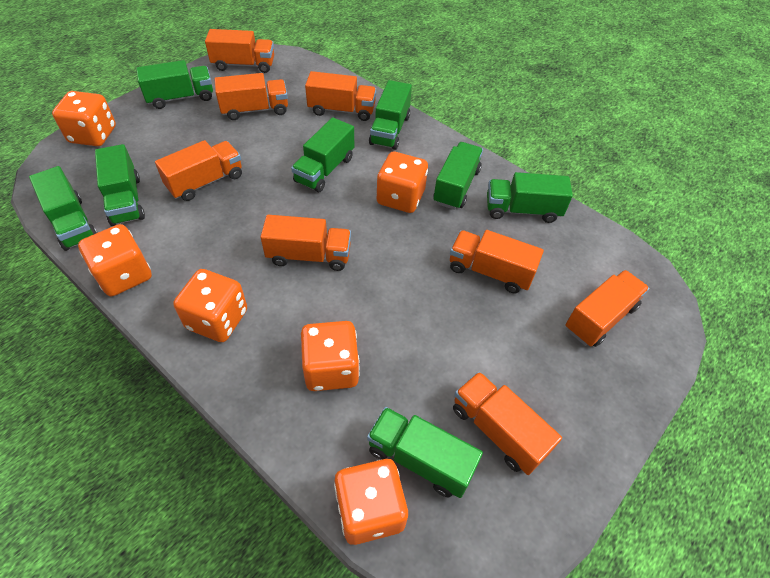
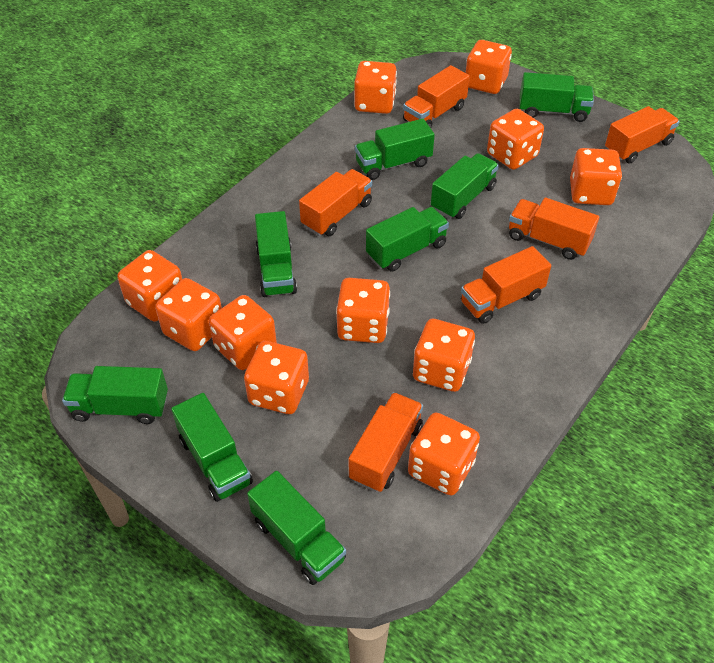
orange dice: 6 -> 11
orange truck: 8 -> 6

